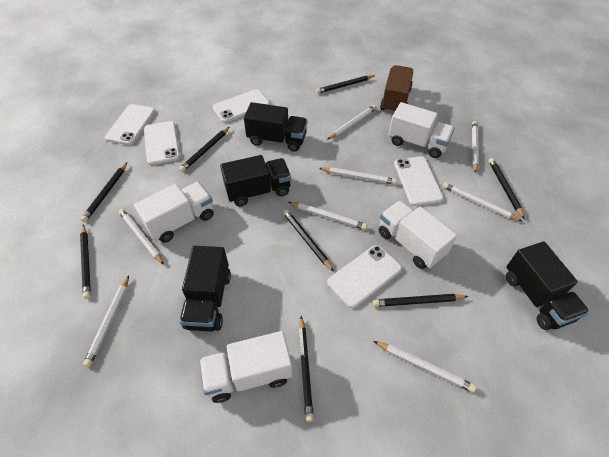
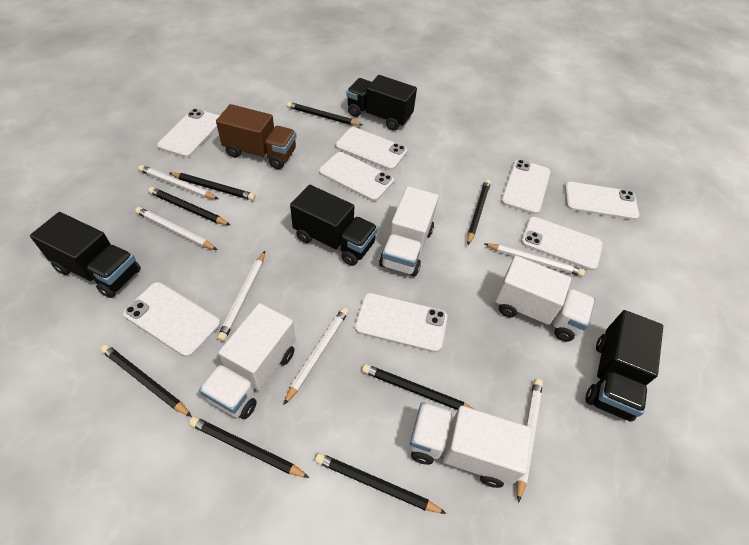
white pencil: 8 -> 6
white phone: 5 -> 8

